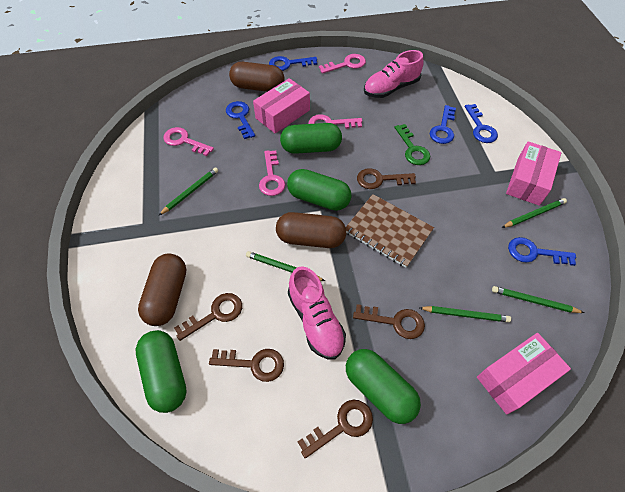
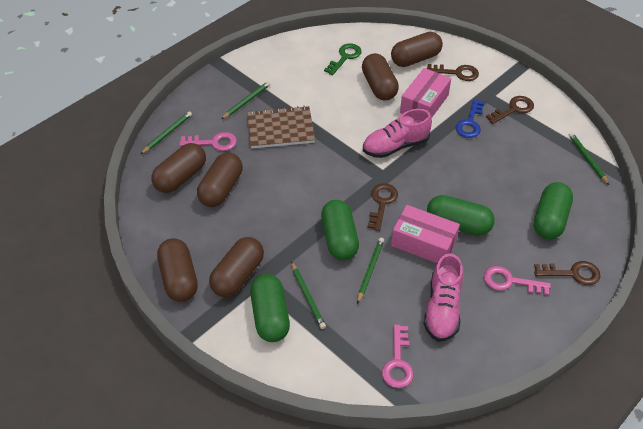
blue key: 5 -> 1
brown capsule: 3 -> 6
brown key: 5 -> 4
pink box: 3 -> 2
pink key: 4 -> 3

